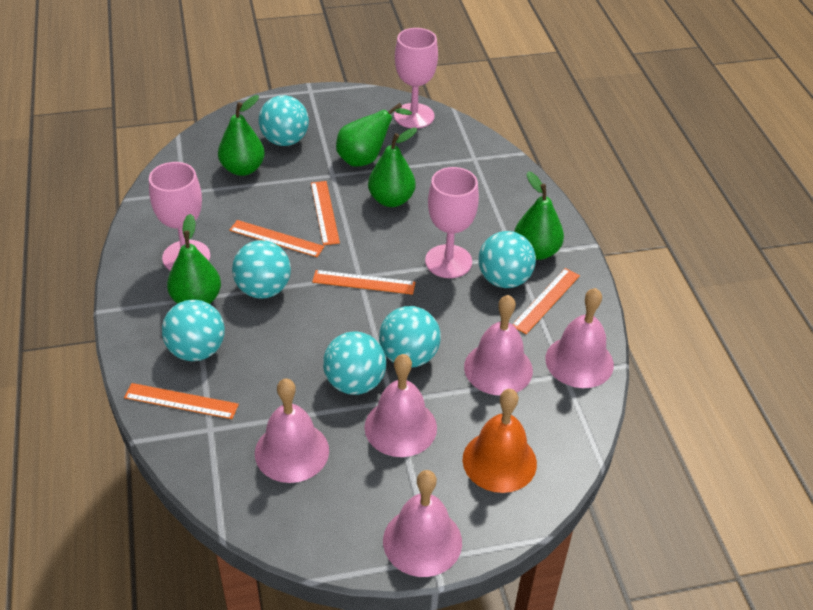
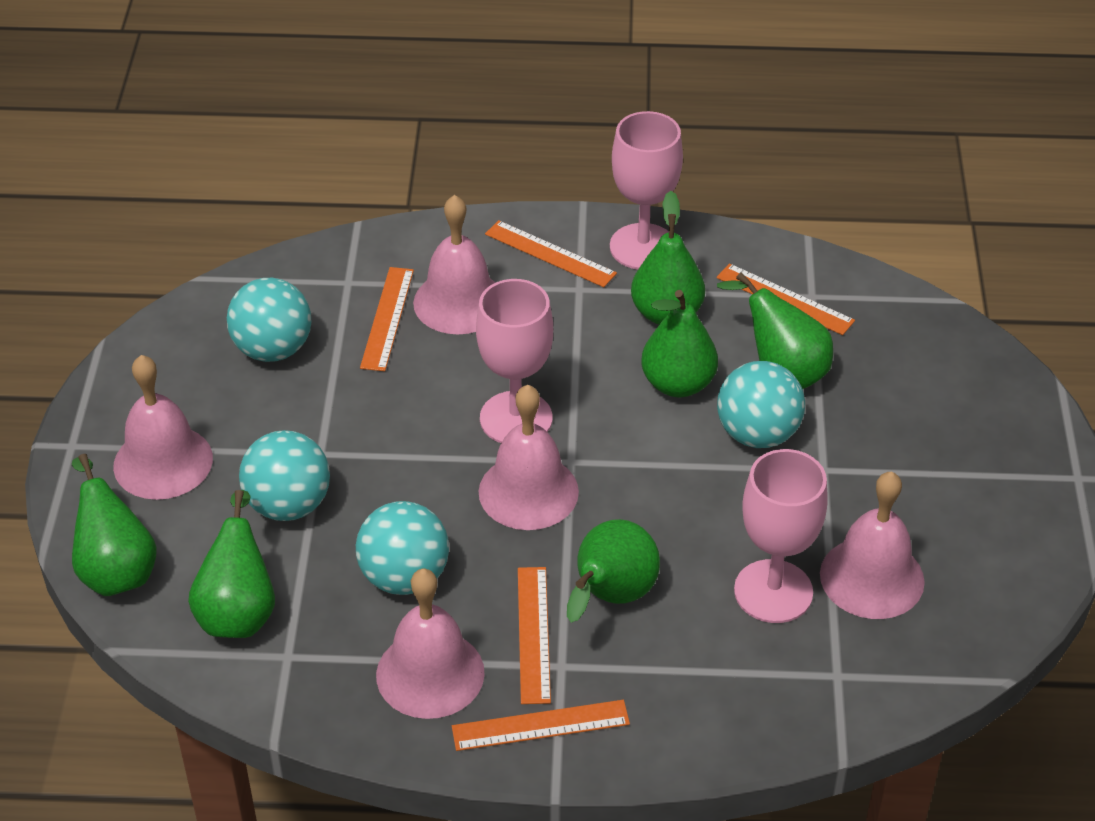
green pear: 5 -> 6
orange bell: 1 -> 0
turquoise ball: 6 -> 4

